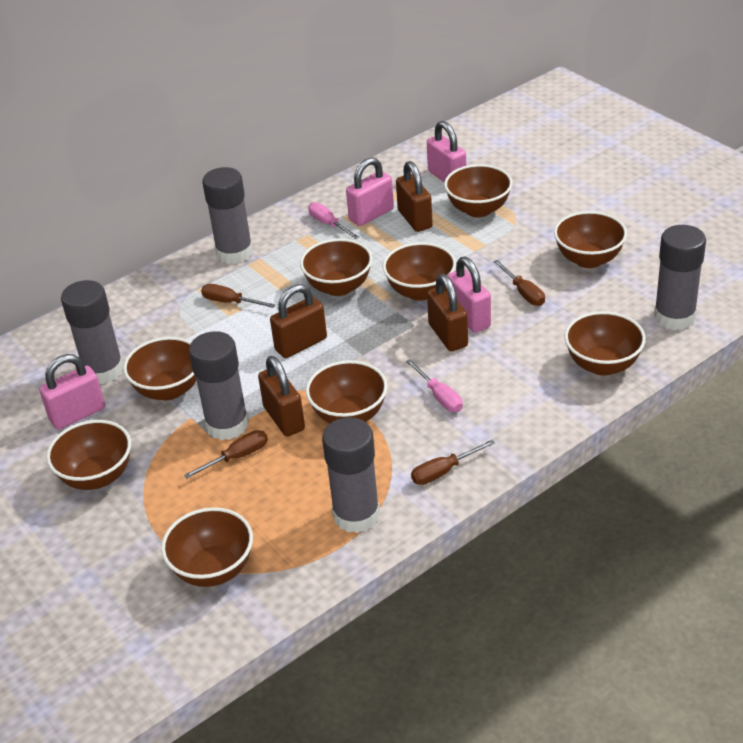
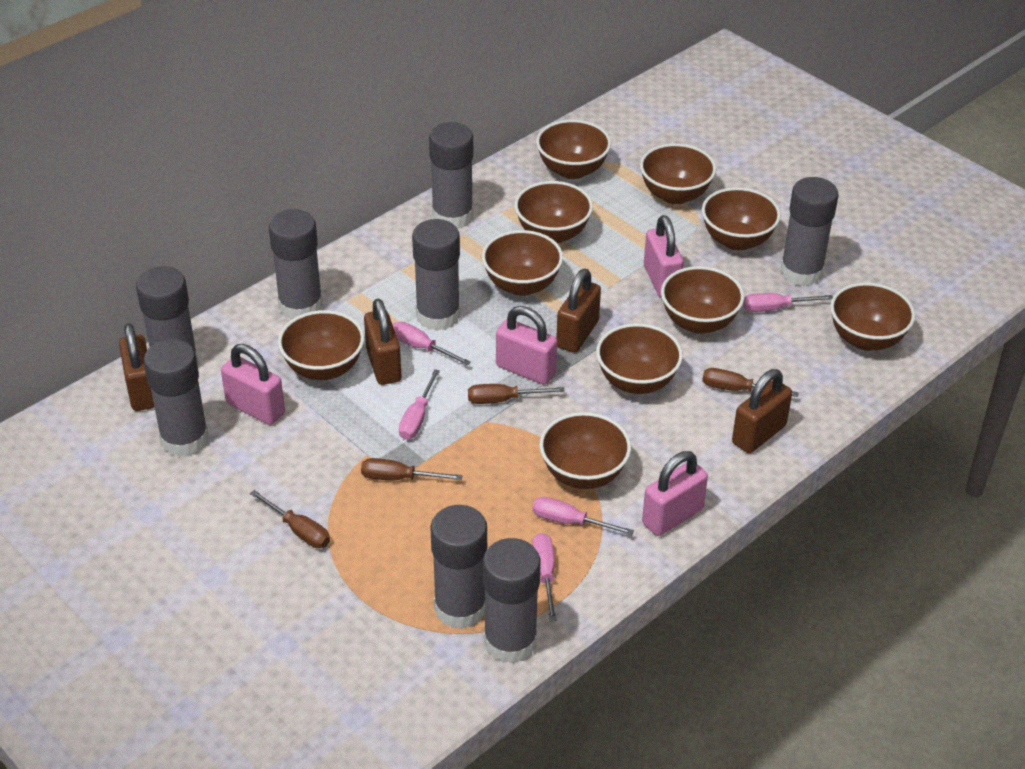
brown bowl: 9 -> 10
grey glue stick: 5 -> 8
pink screwdriver: 2 -> 5

